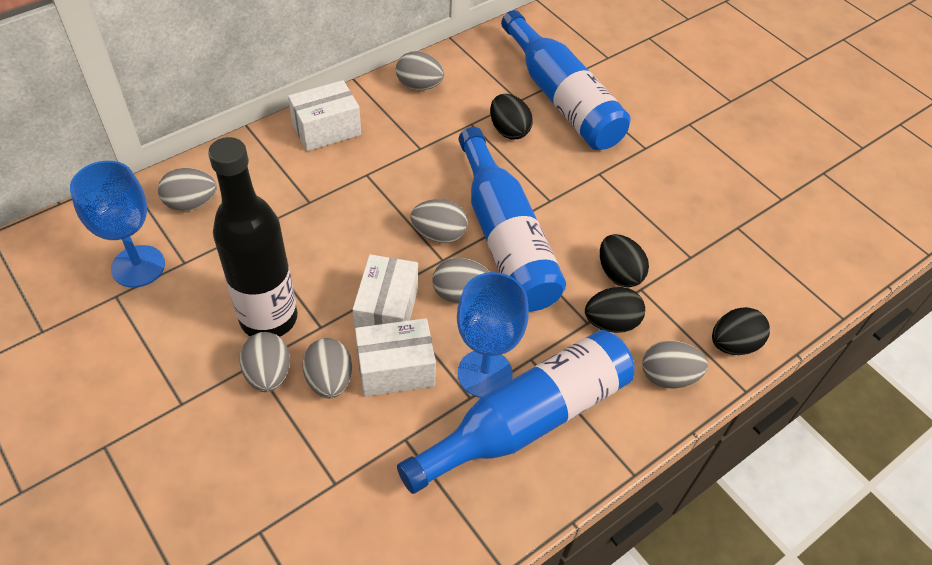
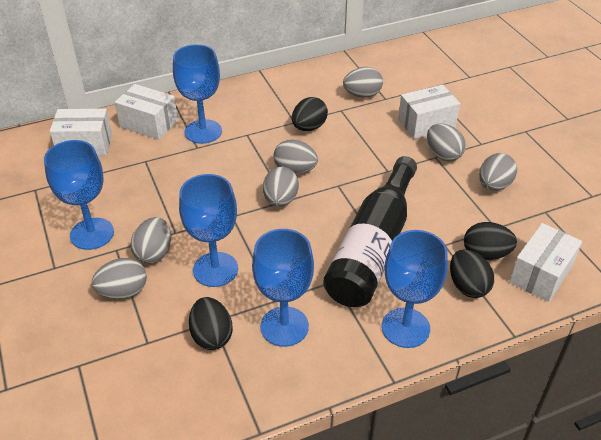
blue bottle: 3 -> 0
blue goblet: 2 -> 5
white box: 3 -> 4

